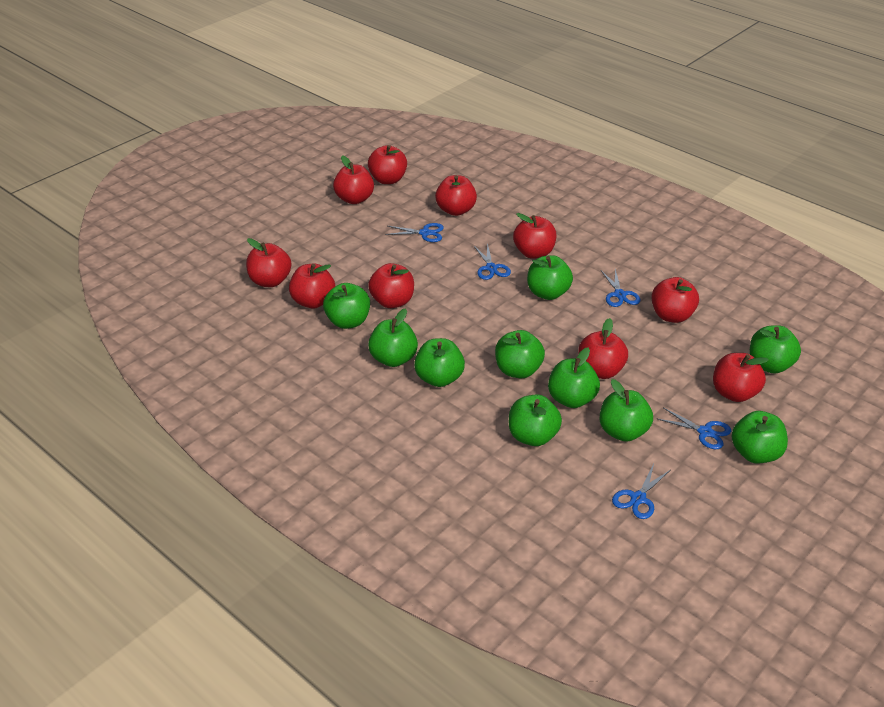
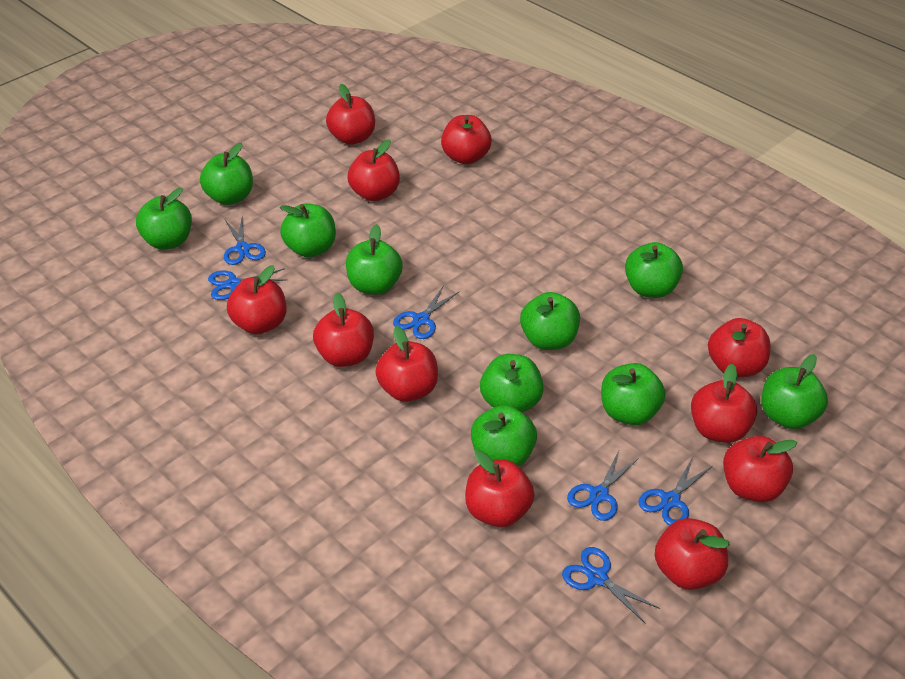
blue scissors: 5 -> 6
red apple: 10 -> 11

